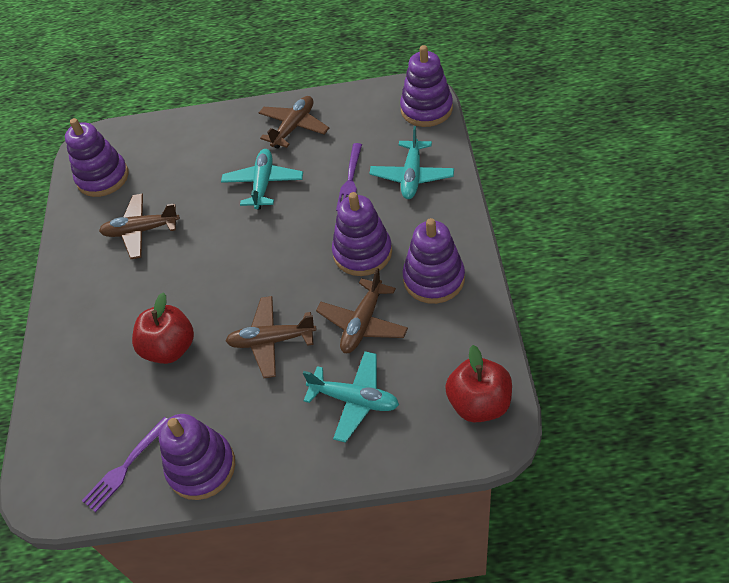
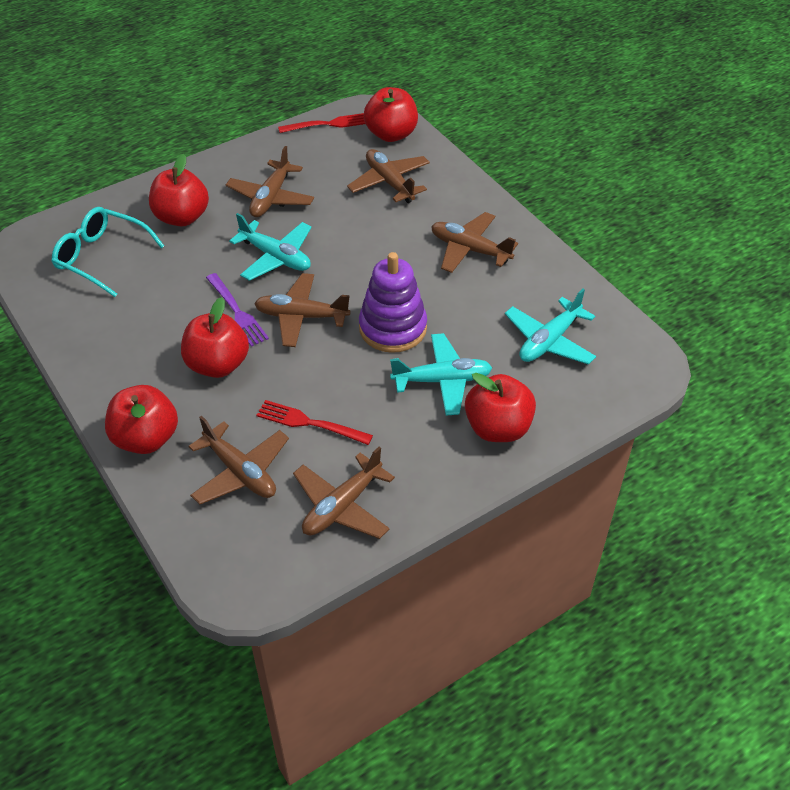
brown plane: 4 -> 6
purple fork: 2 -> 1
purple stacking toy: 5 -> 1
red apple: 2 -> 5
red fork: 0 -> 2
turquoise glasses: 0 -> 1

